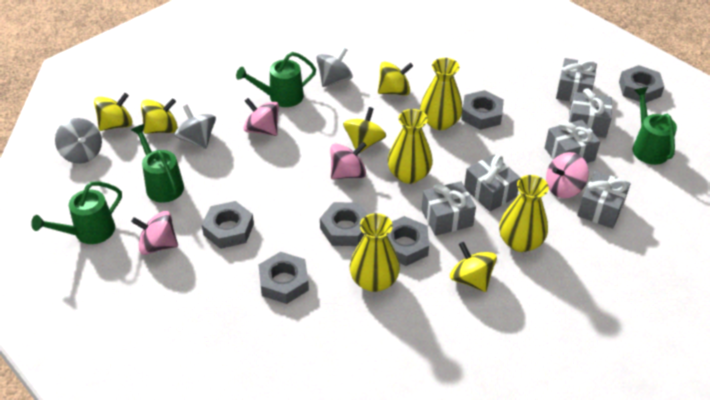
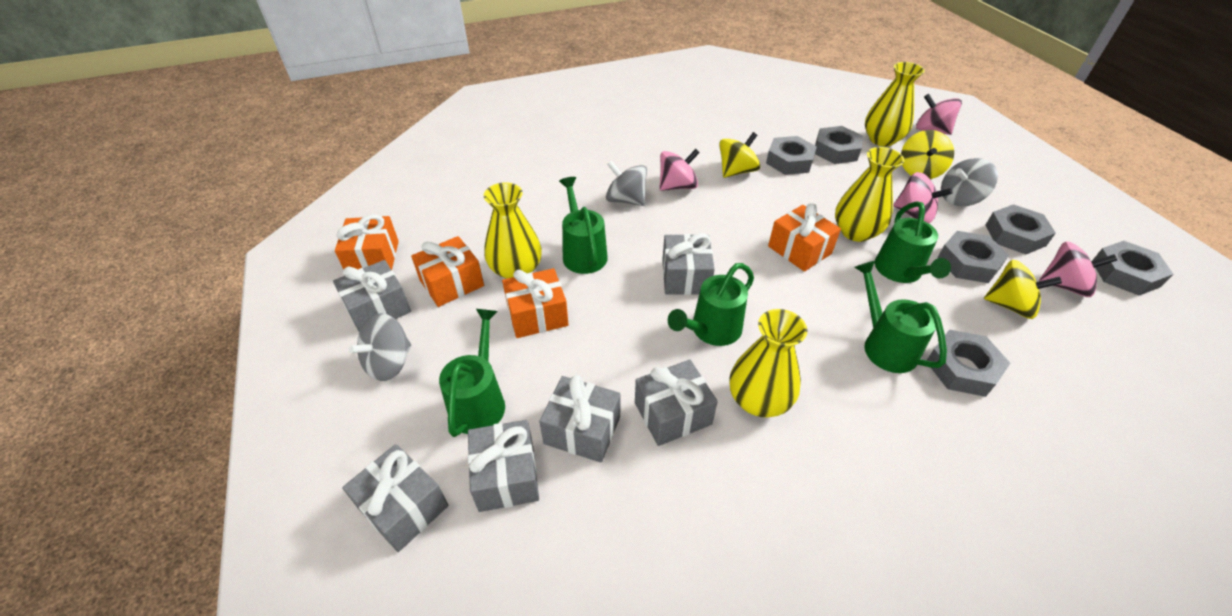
green watering can: 4 -> 5
orange gift: 0 -> 4
yellow spinning top: 5 -> 3

